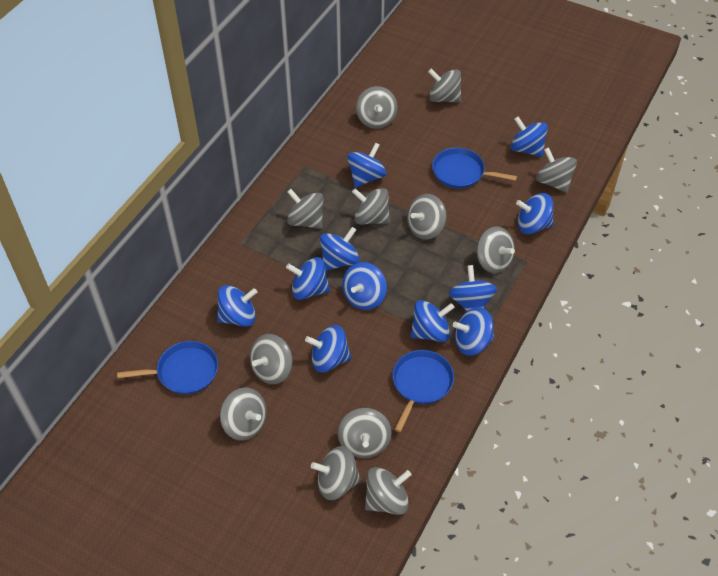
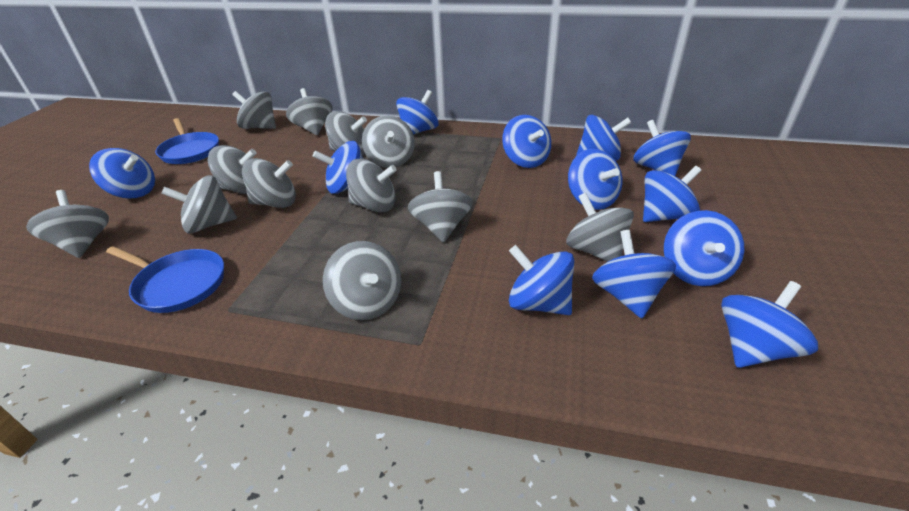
blue pan: 3 -> 2
blue spinning top: 11 -> 12

